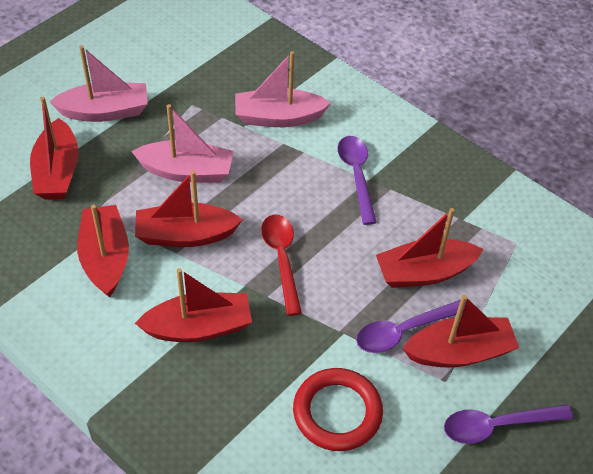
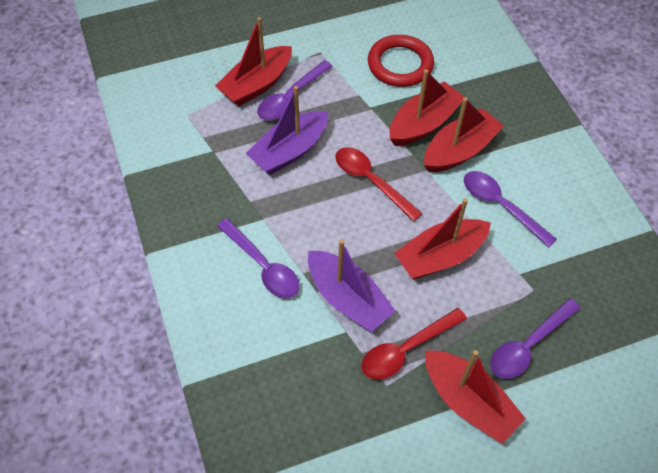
pink boat: 3 -> 0
purple boat: 0 -> 2
purple spoon: 3 -> 4
red boat: 6 -> 5
red spoon: 1 -> 2

